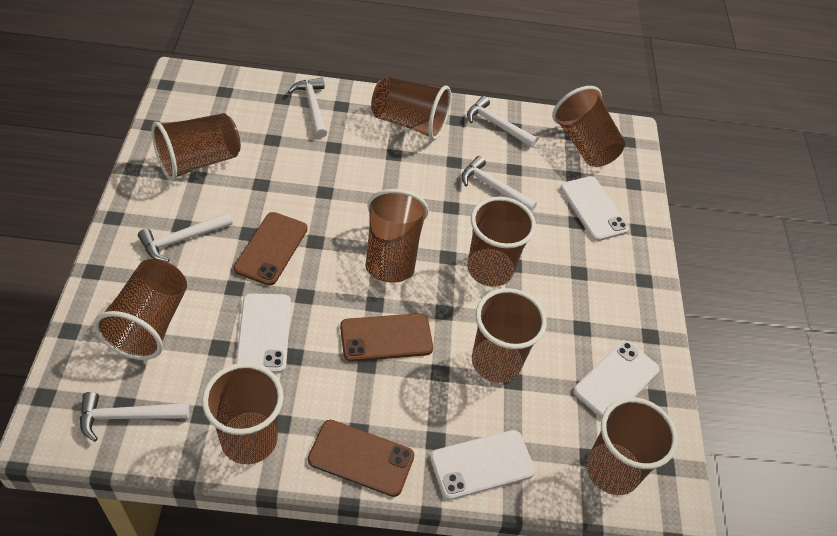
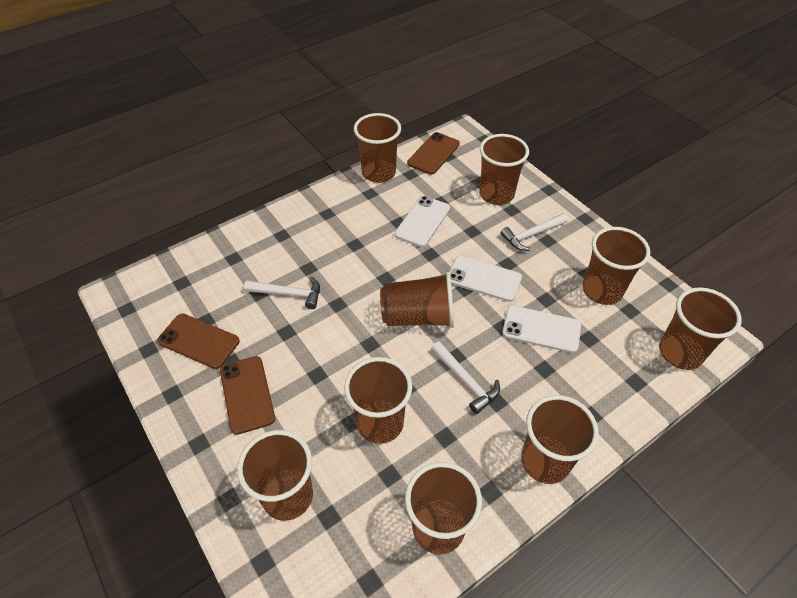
white hammer: 5 -> 3
white phone: 4 -> 3

